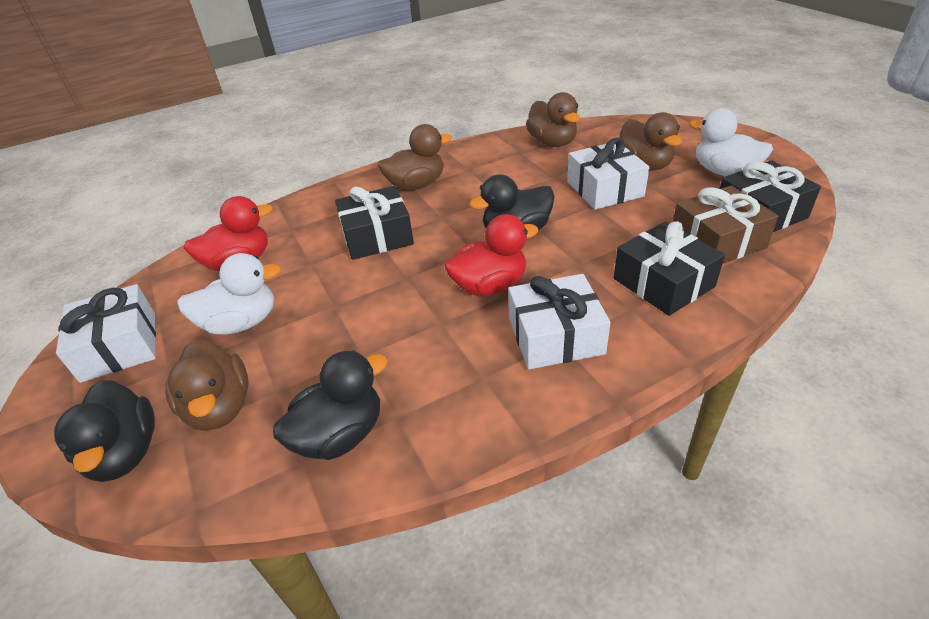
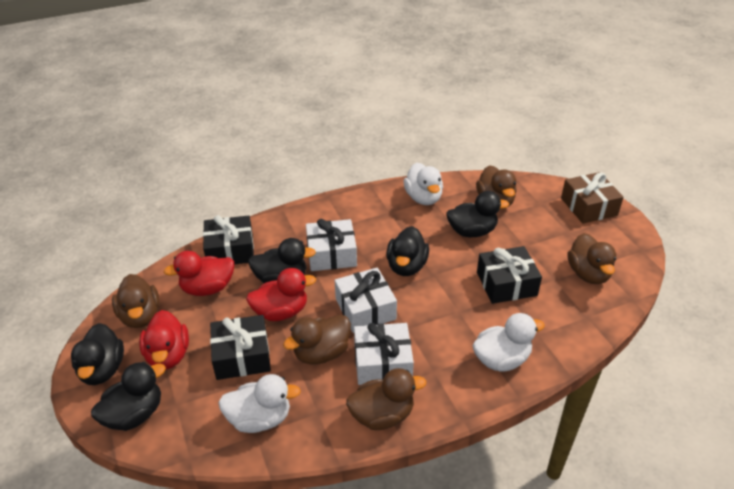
black duck: 3 -> 5
brown duck: 4 -> 5
red duck: 2 -> 3
white duck: 2 -> 3

